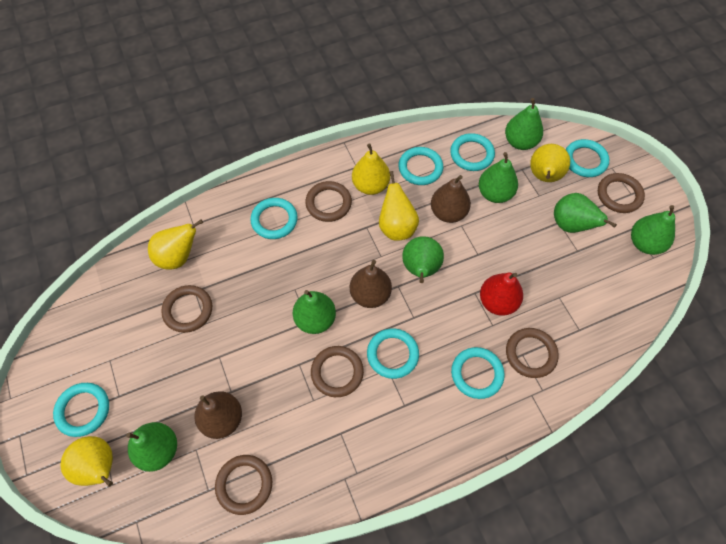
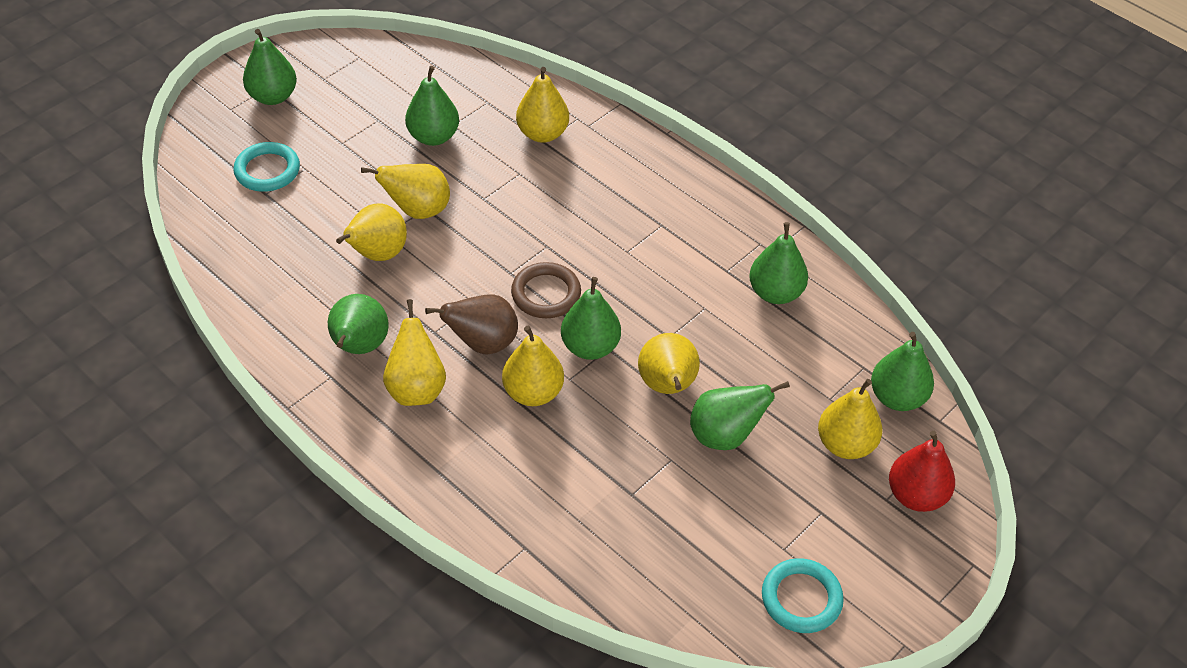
brown pear: 3 -> 1
brown ring: 6 -> 1
turquoise ring: 7 -> 2
yellow pear: 5 -> 7

